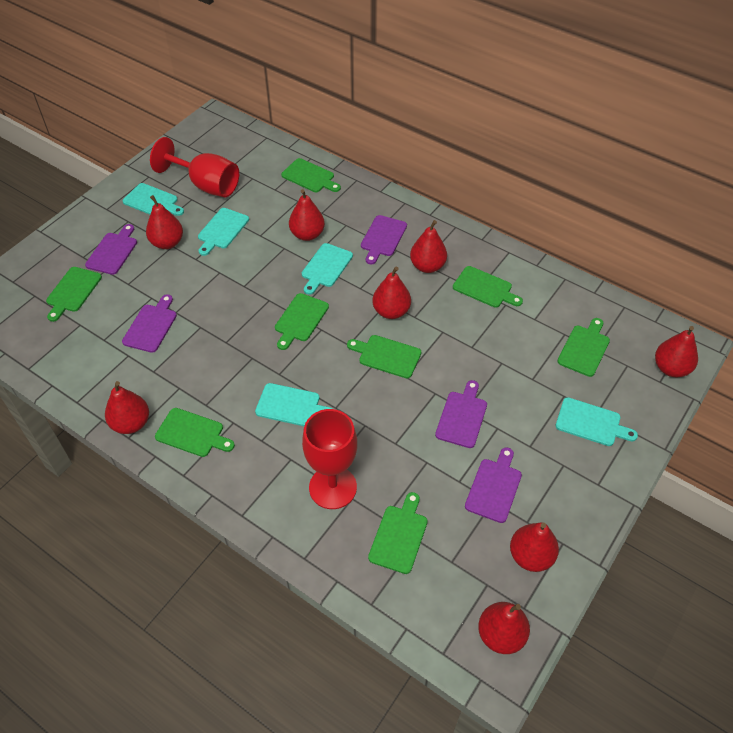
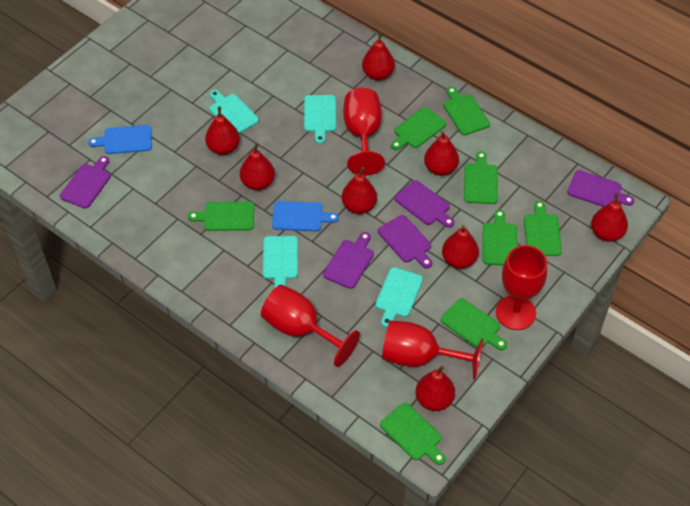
blue cutting board: 0 -> 2
red goblet: 2 -> 4
turquoise cutting board: 5 -> 4

